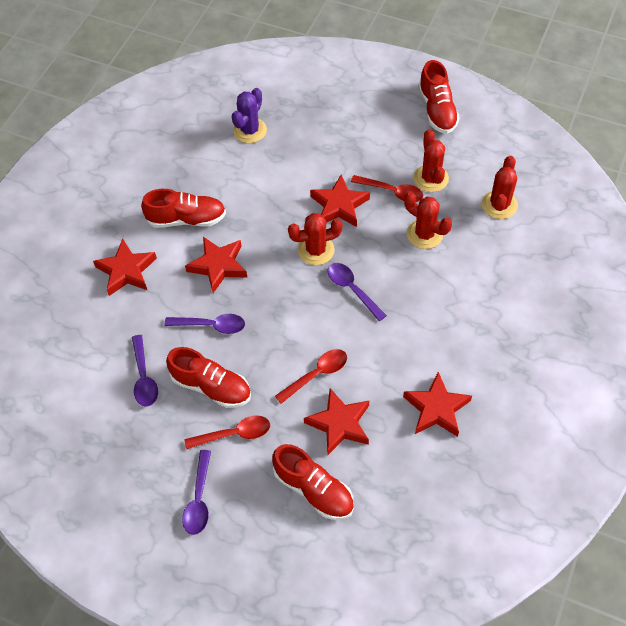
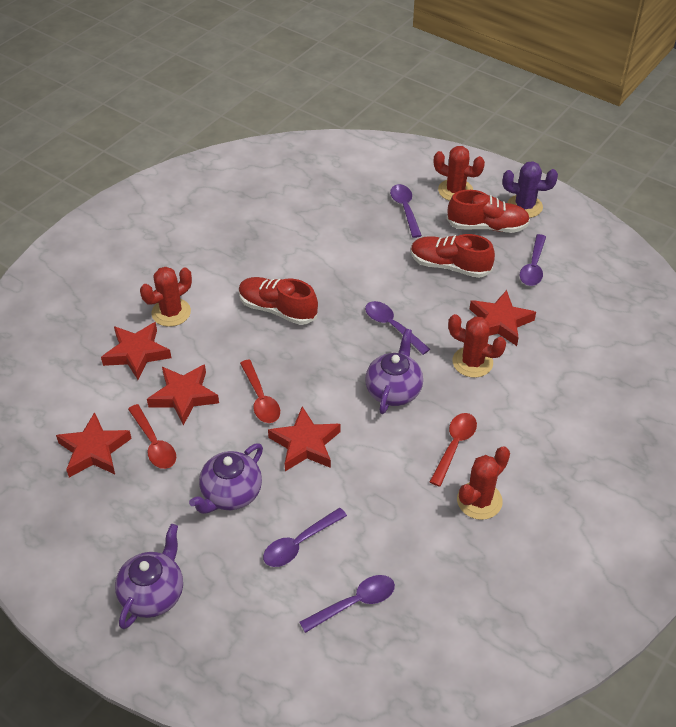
purple spoon: 4 -> 5
purple teapot: 0 -> 3
red shoe: 4 -> 3

